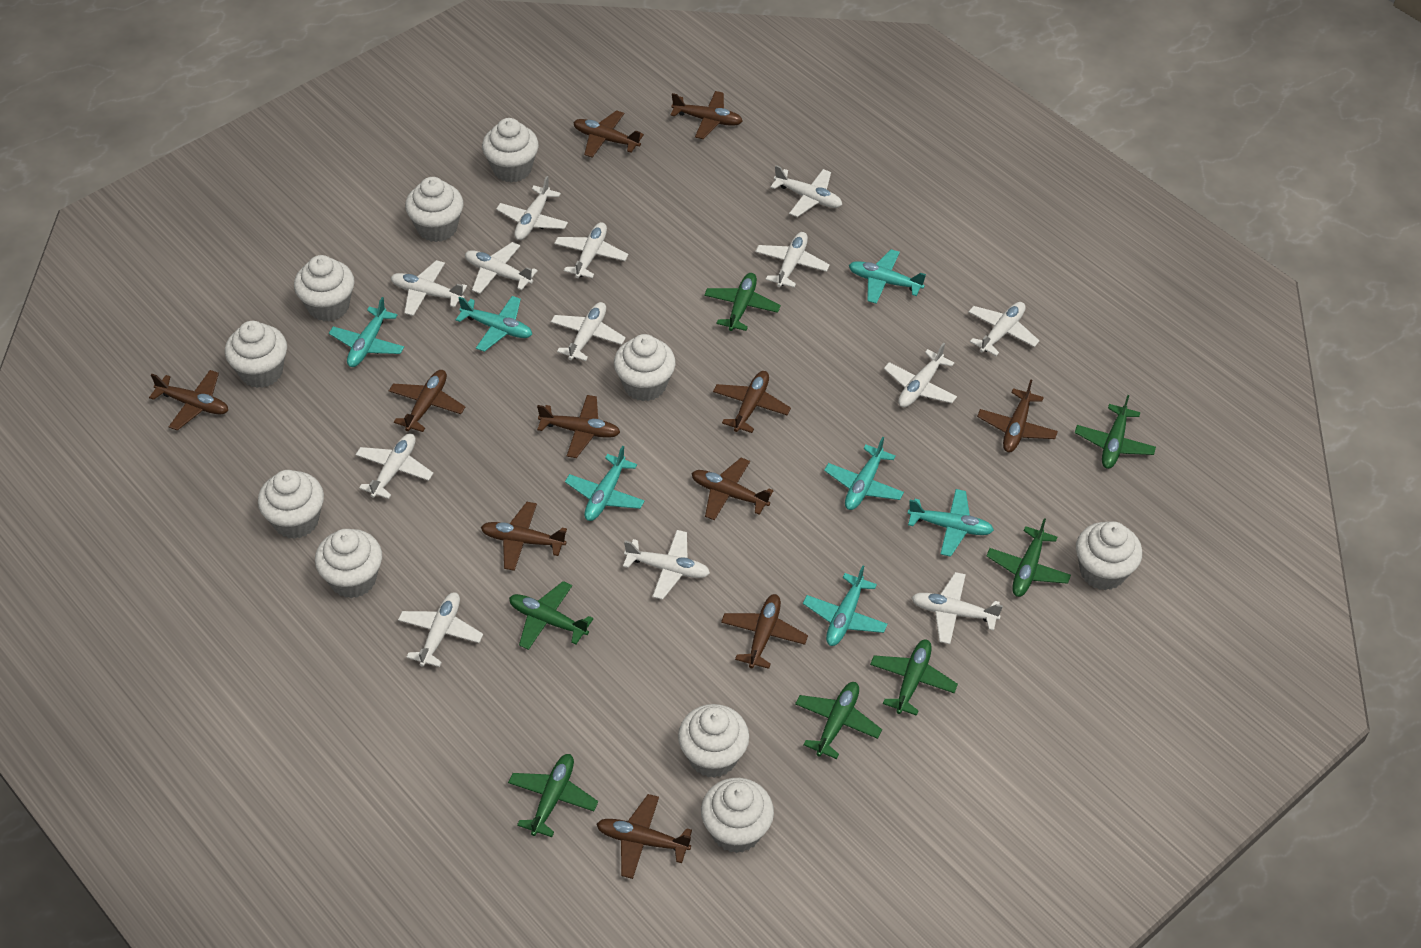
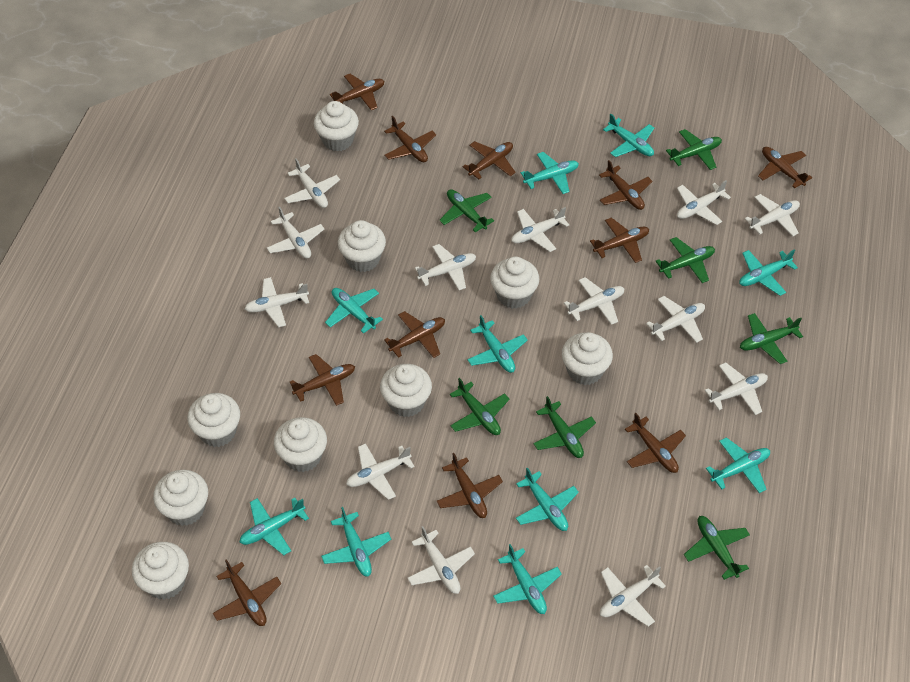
turquoise plane: 7 -> 10
white cupcake: 10 -> 9

